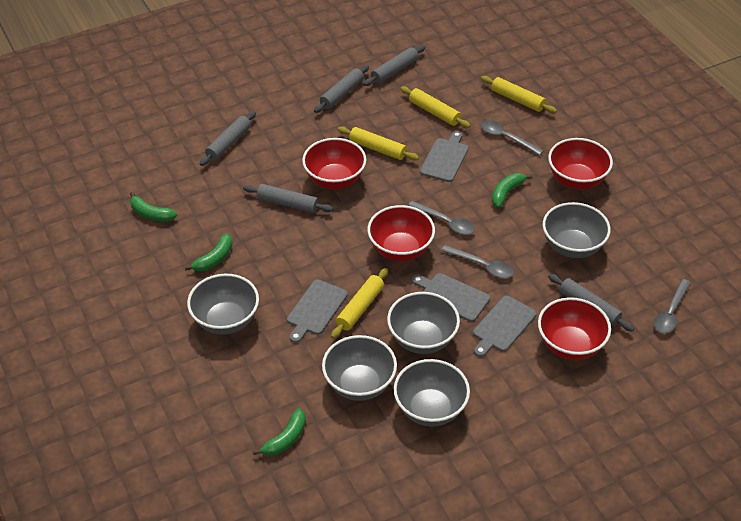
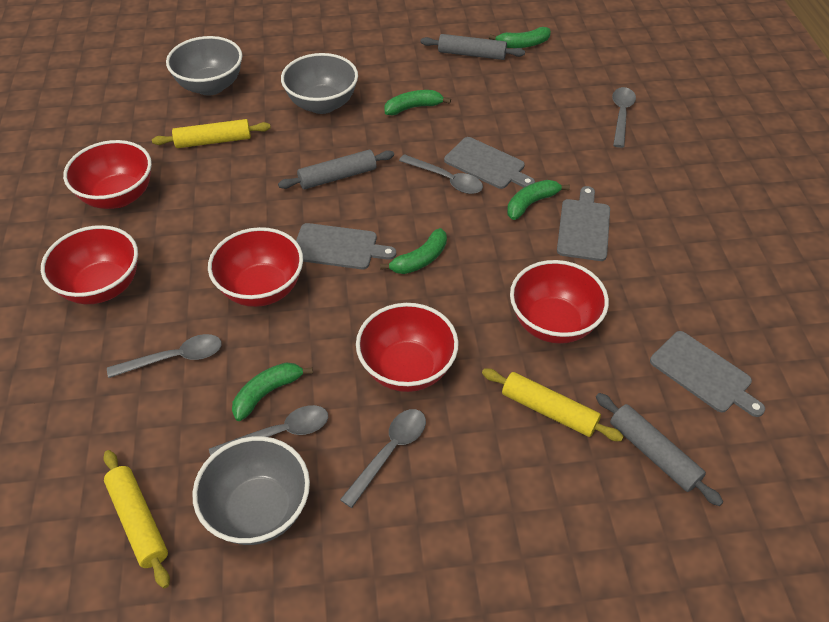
green banana: 4 -> 5
grey bowl: 5 -> 3
grey rolling pin: 5 -> 3
grey spoon: 4 -> 5
red bowl: 4 -> 5
yellow rolling pin: 4 -> 3

